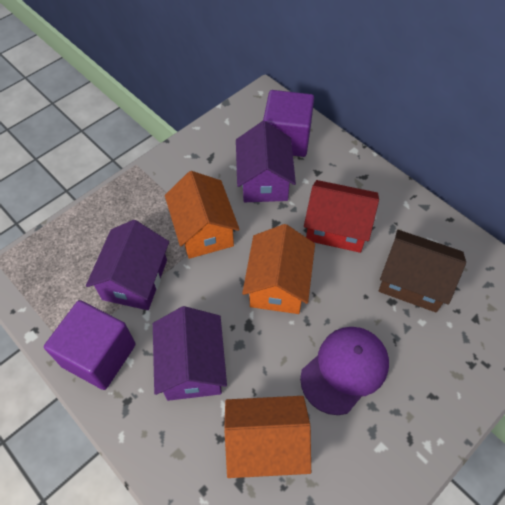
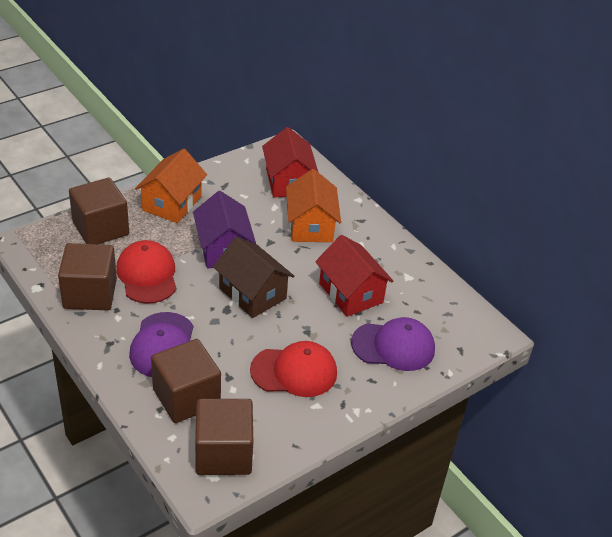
brown cube: 0 -> 4
orange house: 3 -> 2
purple cap: 1 -> 2
purple cube: 2 -> 0
purple house: 3 -> 1
red cap: 0 -> 2
red house: 1 -> 2

